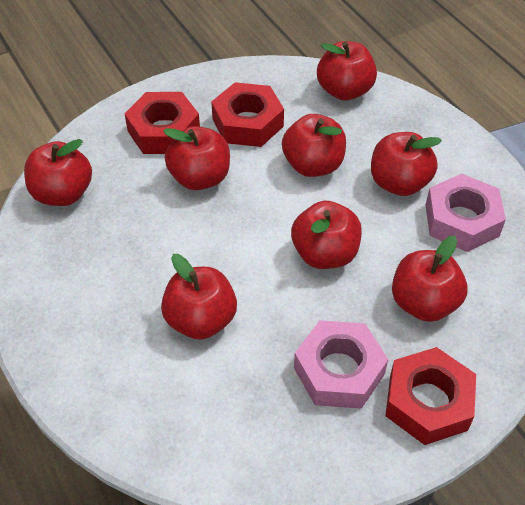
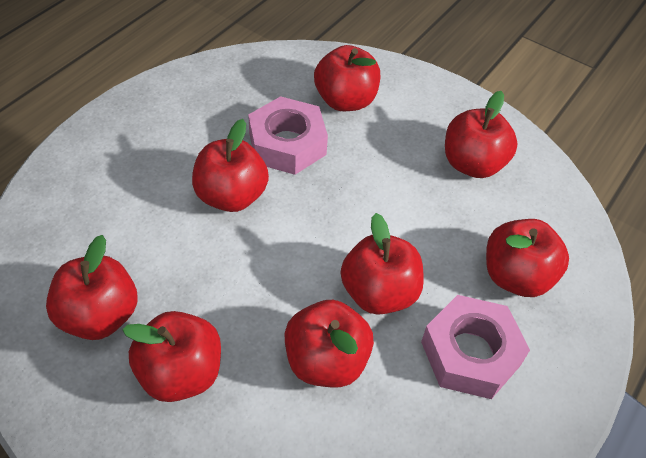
red nut: 3 -> 0

